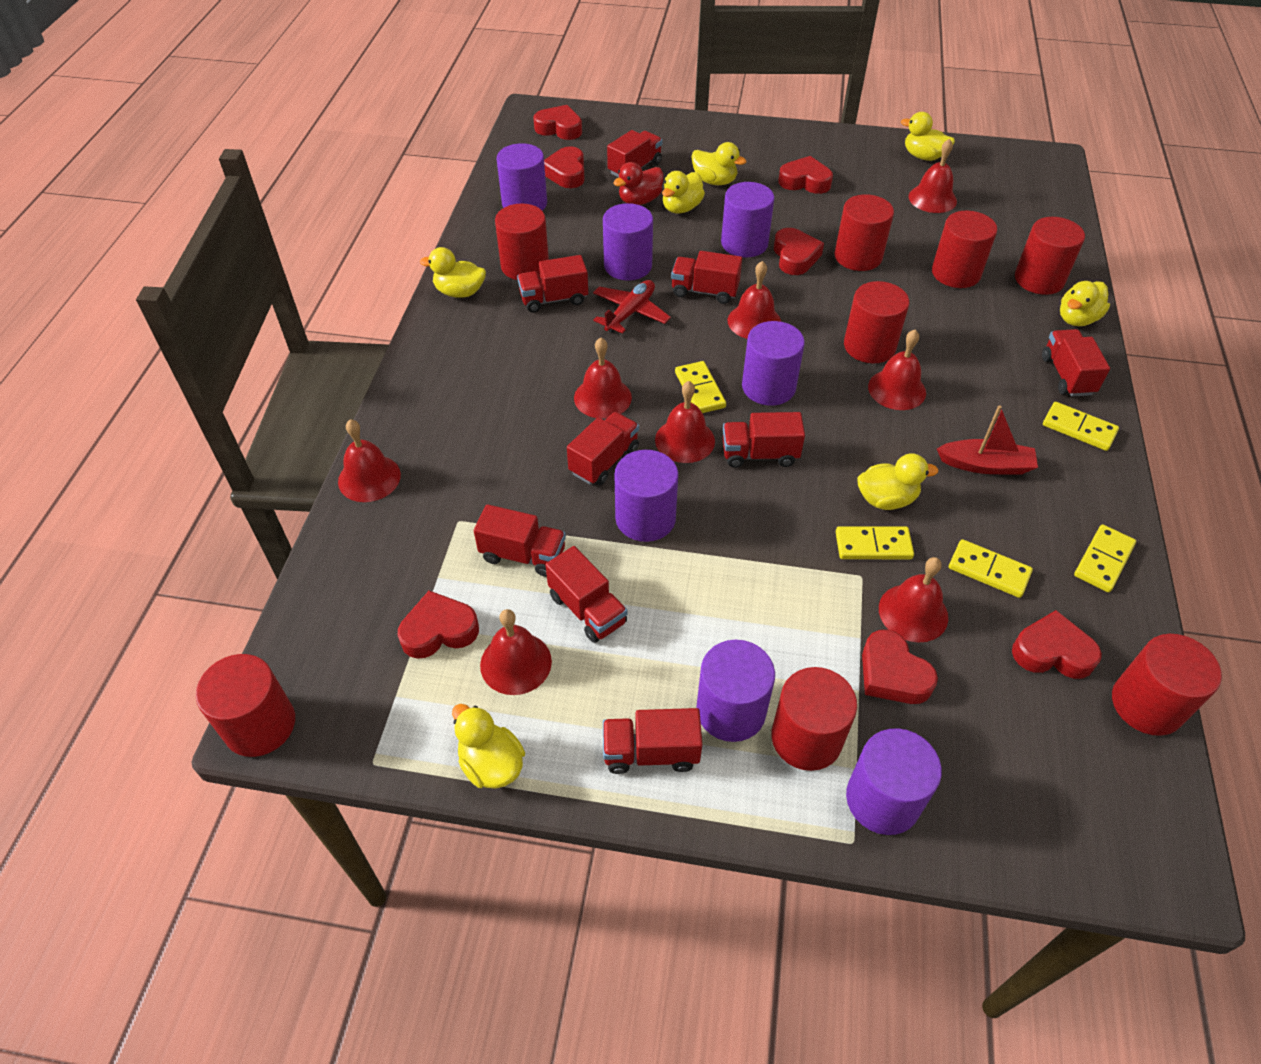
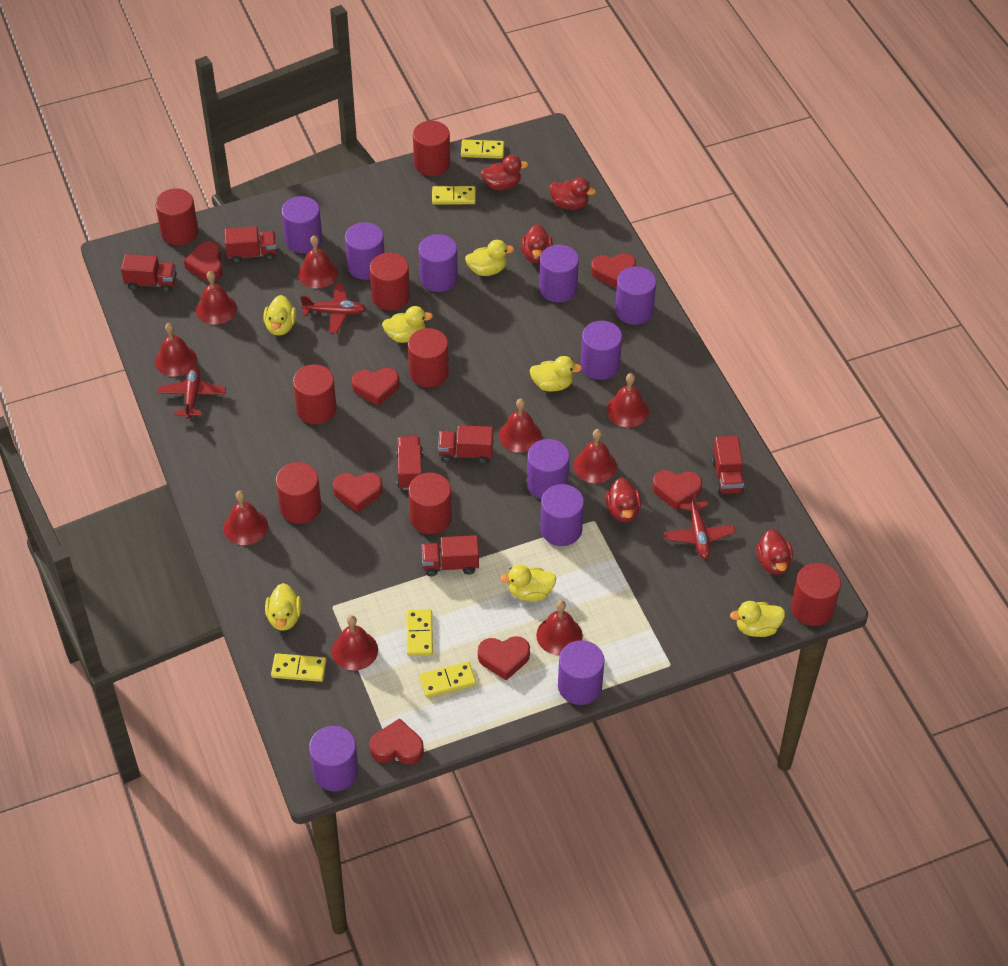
purple cylinder: 7 -> 10
red bell: 8 -> 9
red boat: 1 -> 0
red duck: 1 -> 5
red plane: 1 -> 3
red truck: 9 -> 6

